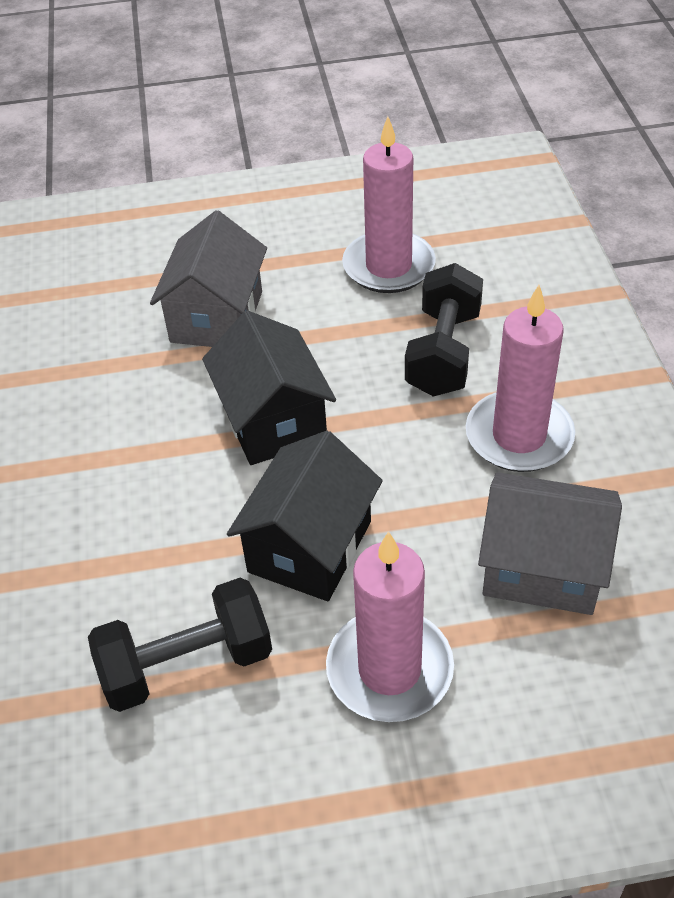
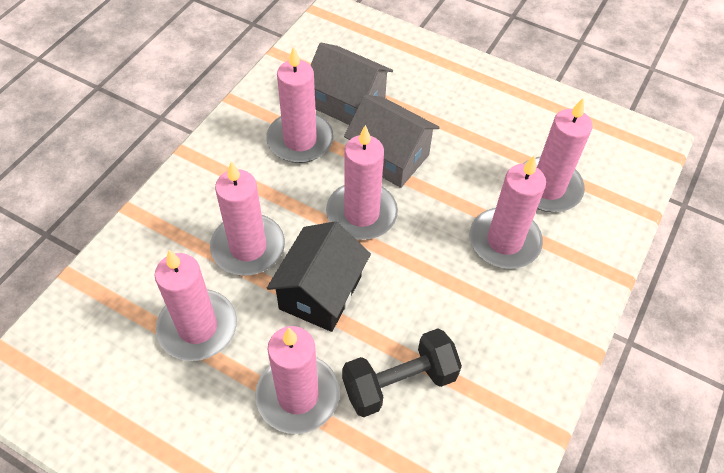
black dumbbell: 2 -> 1
black house: 2 -> 1
pink candle: 3 -> 7

